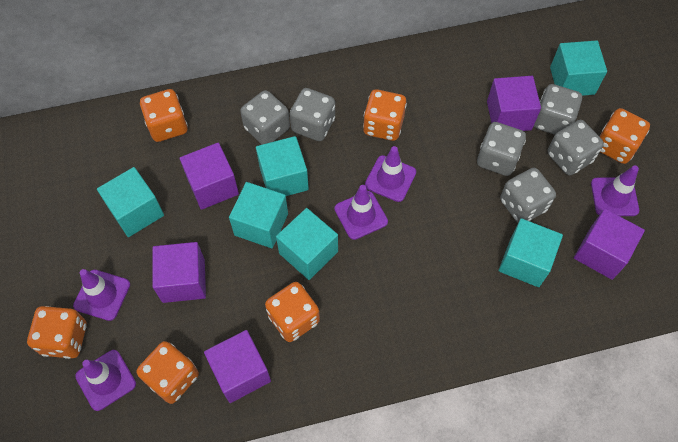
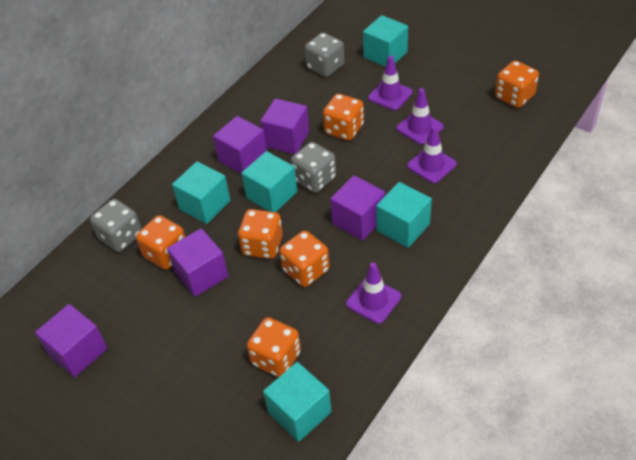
grey dice: 6 -> 3
purple traffic cone: 5 -> 4
turquoise cube: 6 -> 5

